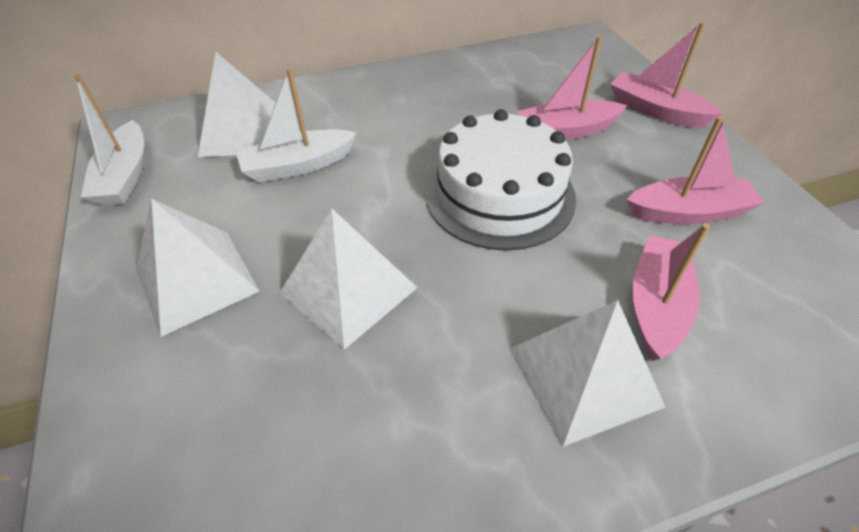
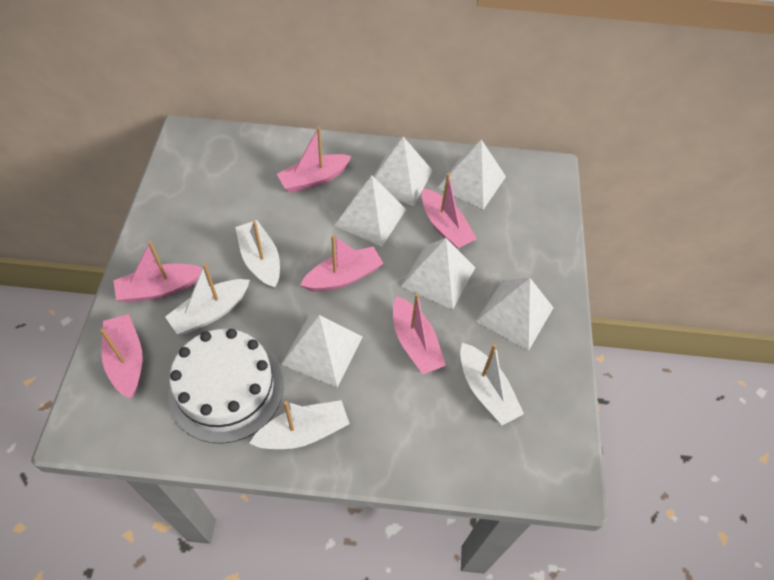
pink boat: 4 -> 6
white boat: 2 -> 4
white pyramid: 4 -> 6

